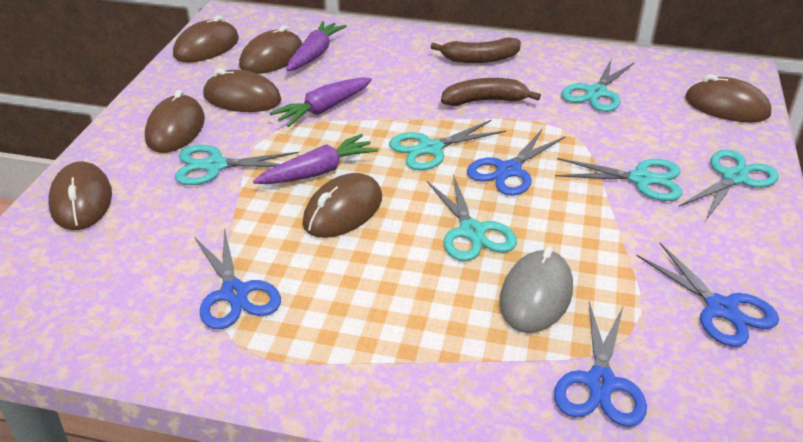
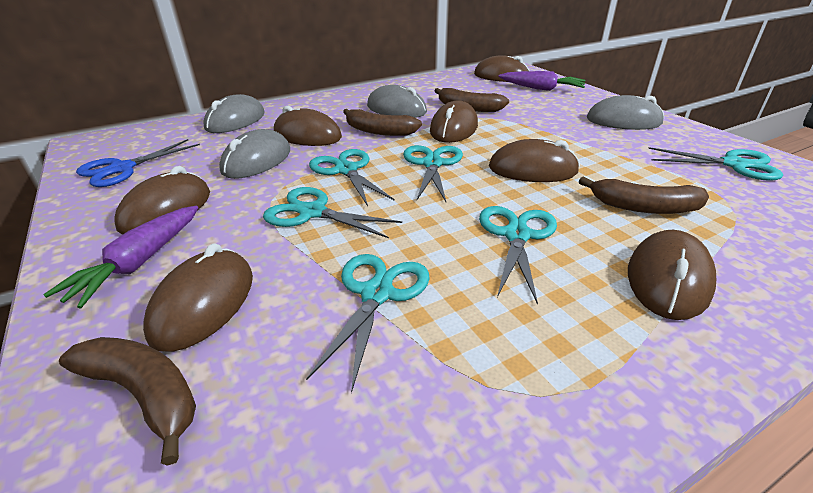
blue scissors: 4 -> 1
brown banana: 2 -> 4
grey mouse: 1 -> 4
purple carrot: 3 -> 2

